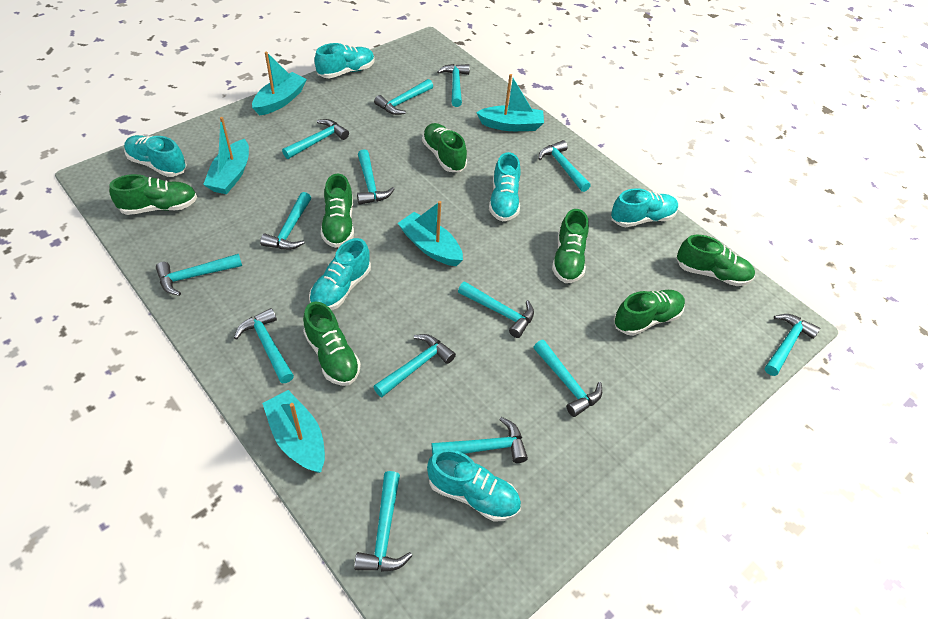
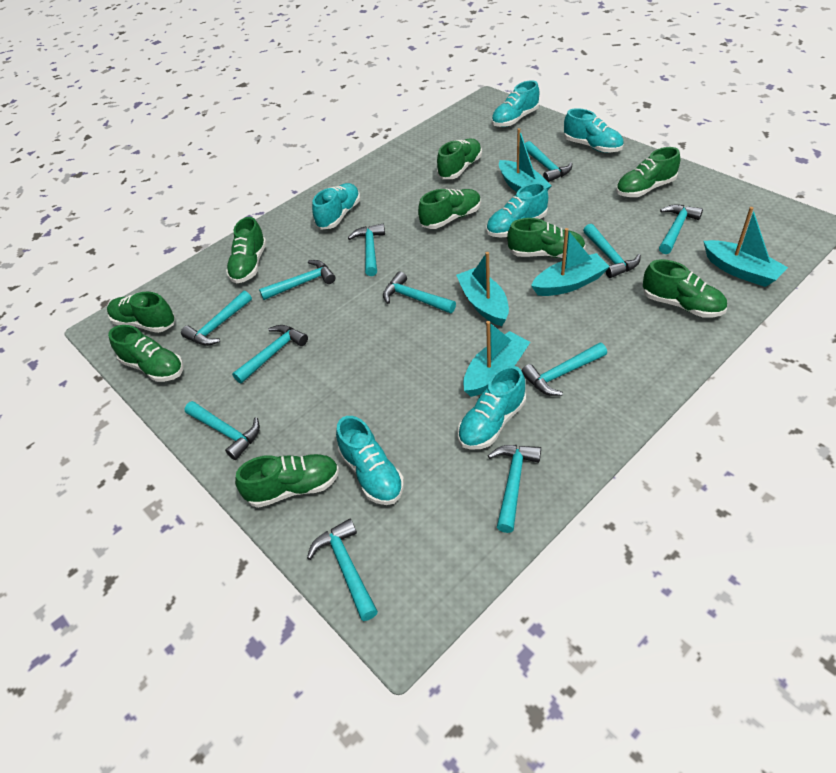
green shoe: 7 -> 9
turquoise hammer: 14 -> 12

